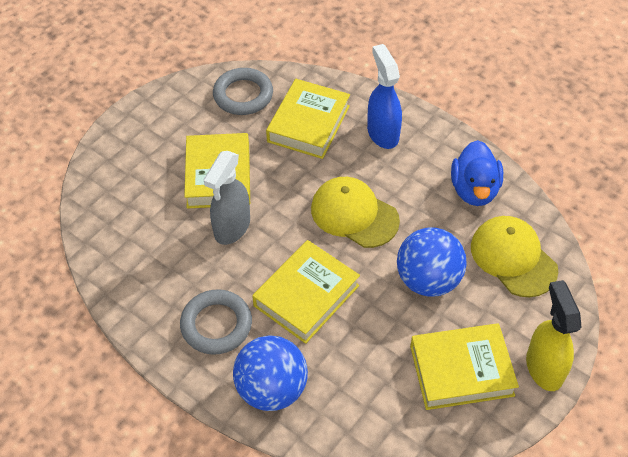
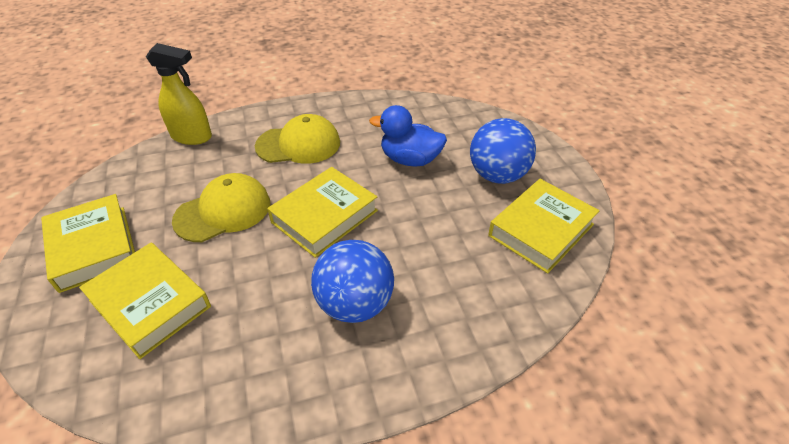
blue spray bottle: 1 -> 0
grey ring: 2 -> 0
grey spray bottle: 1 -> 0

